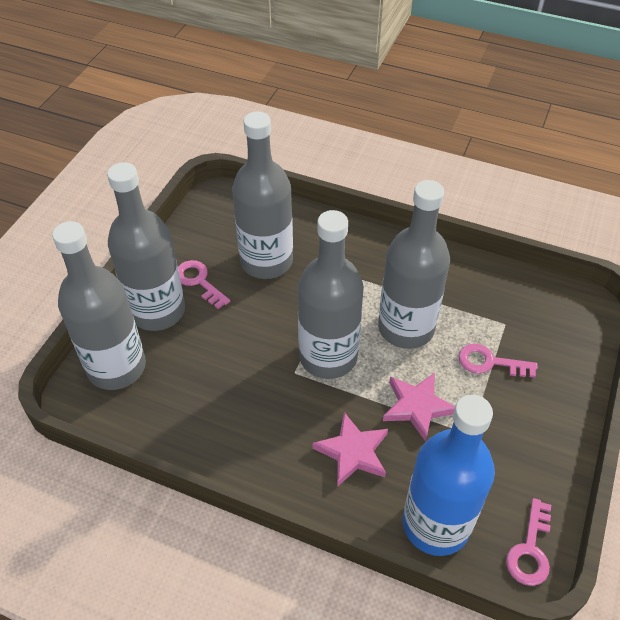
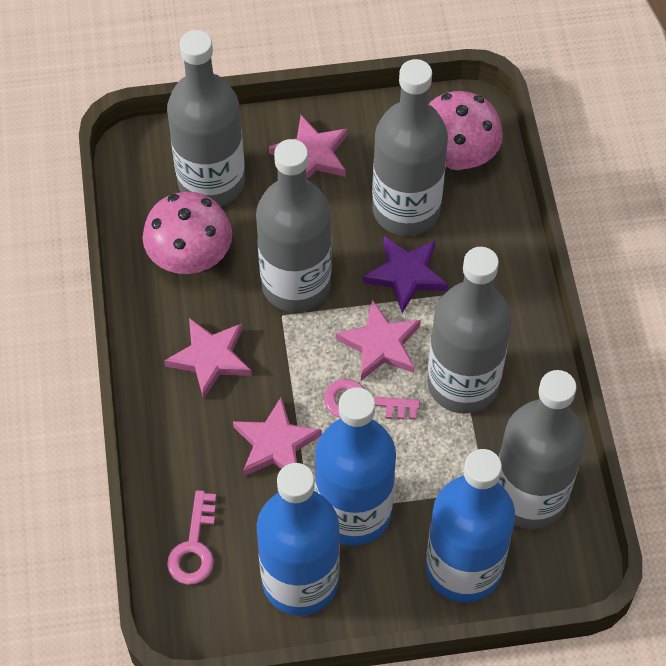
blue bottle: 1 -> 3
pink key: 3 -> 2
pink mushroom: 0 -> 2
pink star: 2 -> 4
purple star: 0 -> 1

